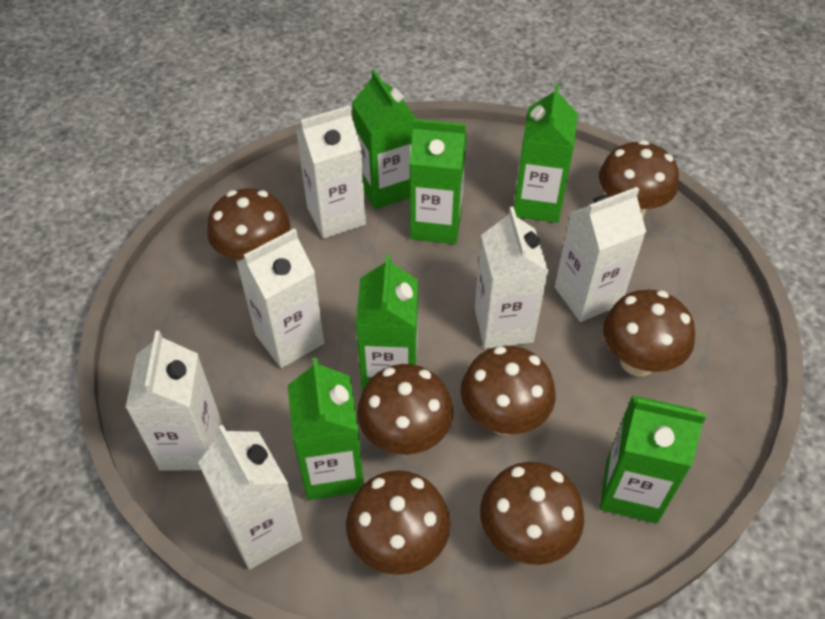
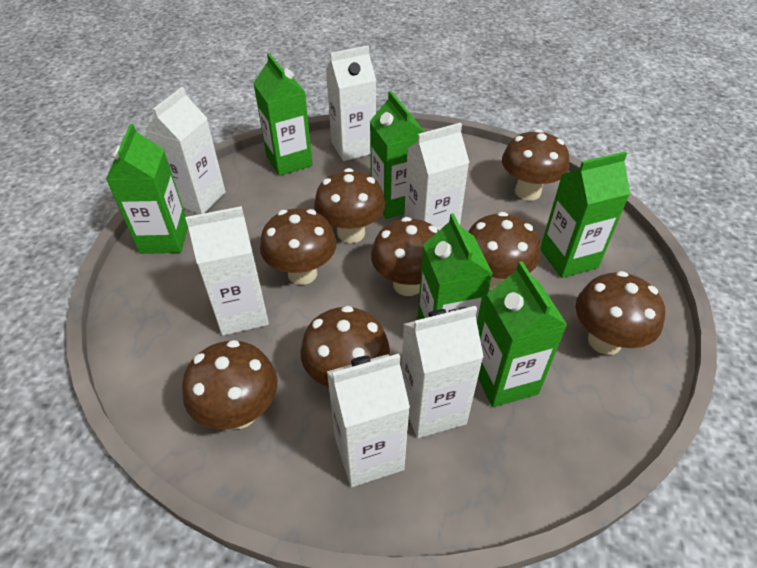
brown mushroom: 7 -> 8

